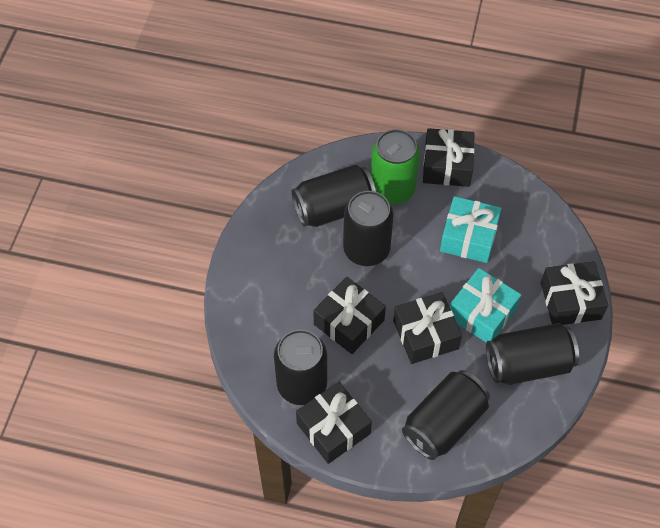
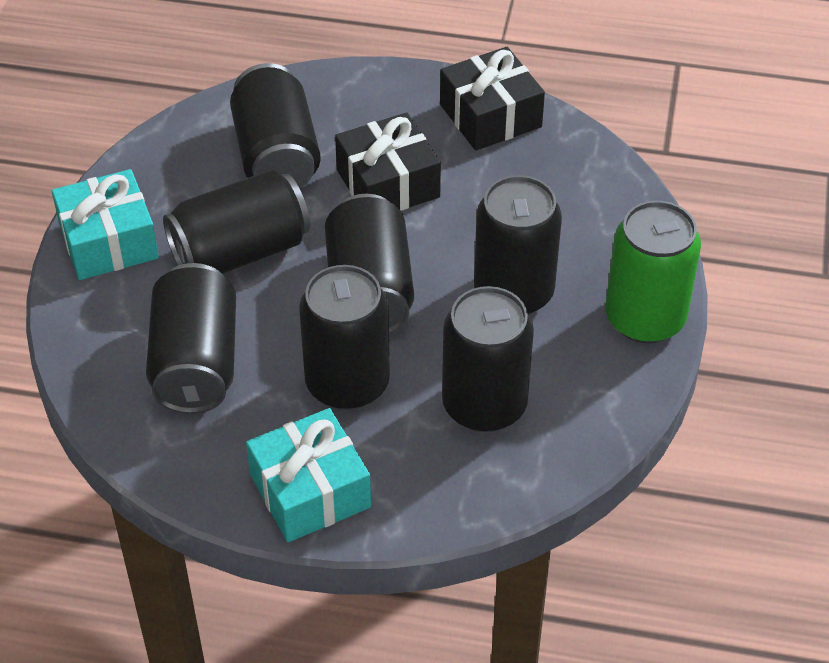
black can: 5 -> 7
black gift: 5 -> 2

